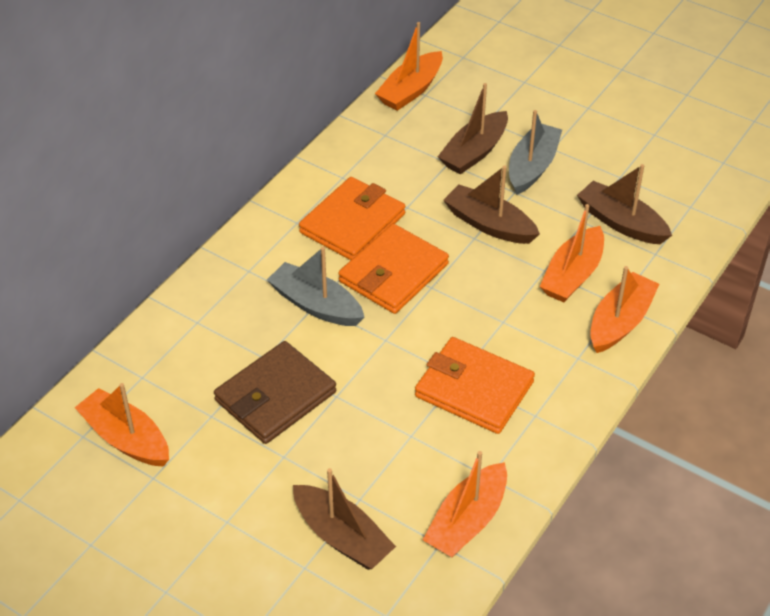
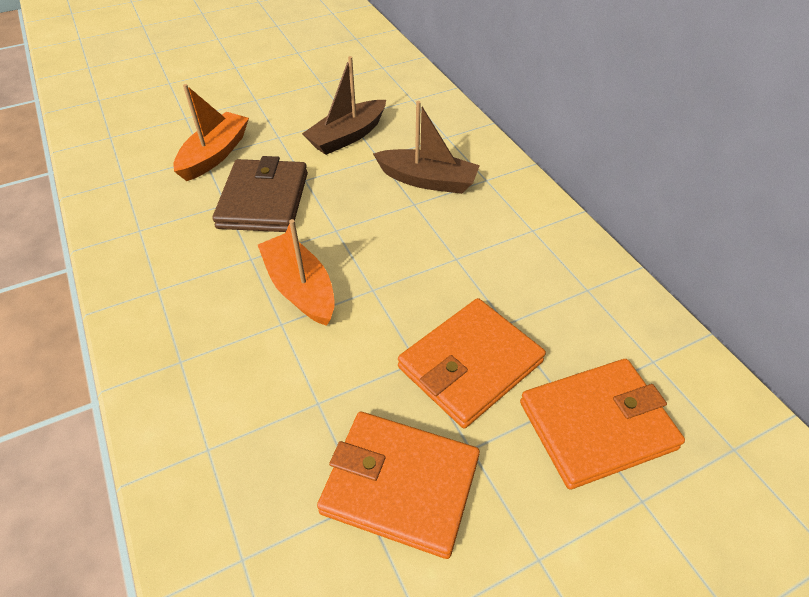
brown boat: 4 -> 2
grey boat: 2 -> 0
orange boat: 5 -> 2

